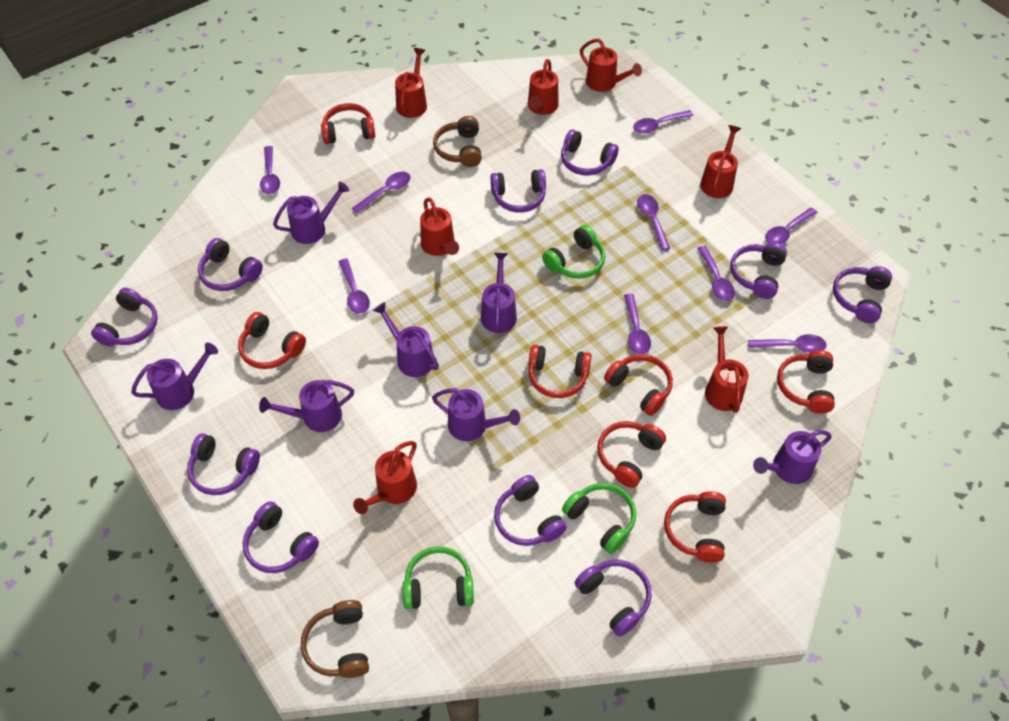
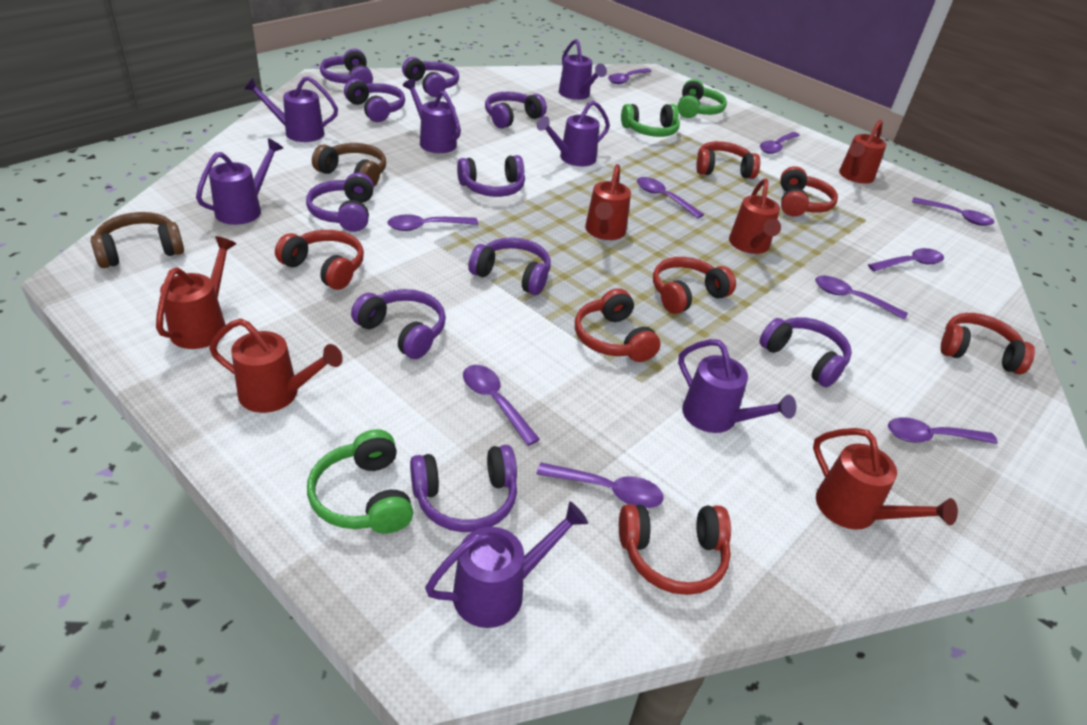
purple spoon: 9 -> 10
red watering can: 7 -> 6

